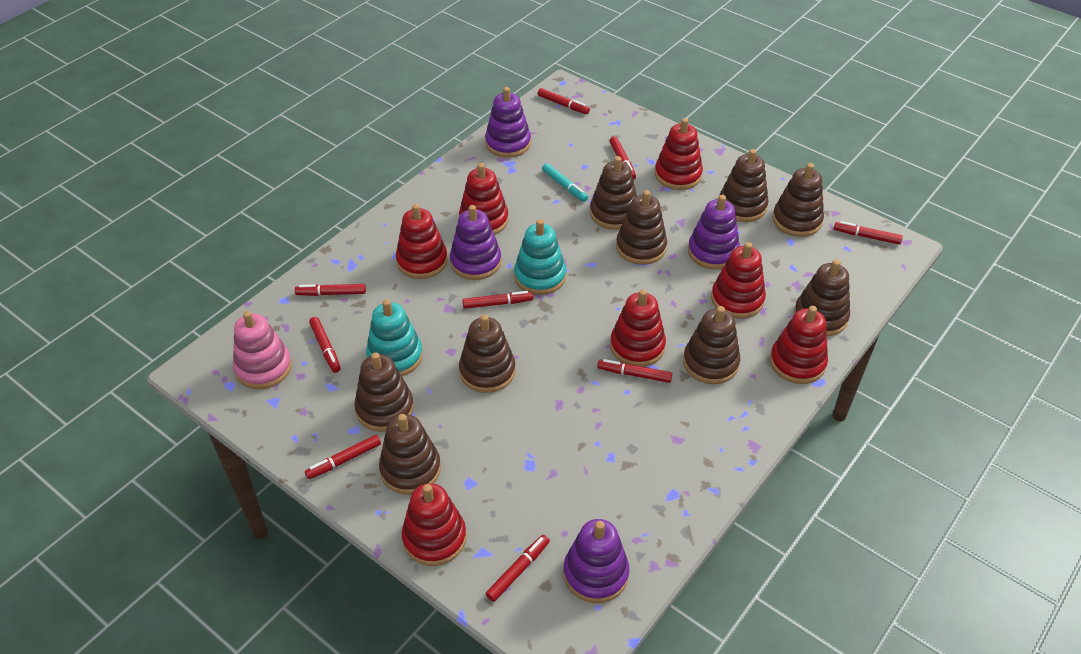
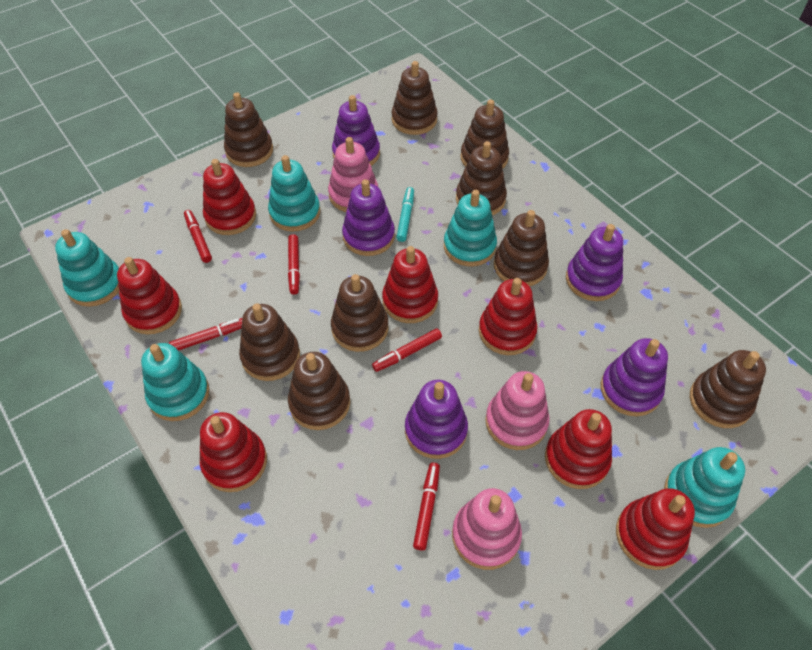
pink stacking toy: 1 -> 3
purple stacking toy: 4 -> 5
red marker: 9 -> 5
turquoise stacking toy: 2 -> 5

